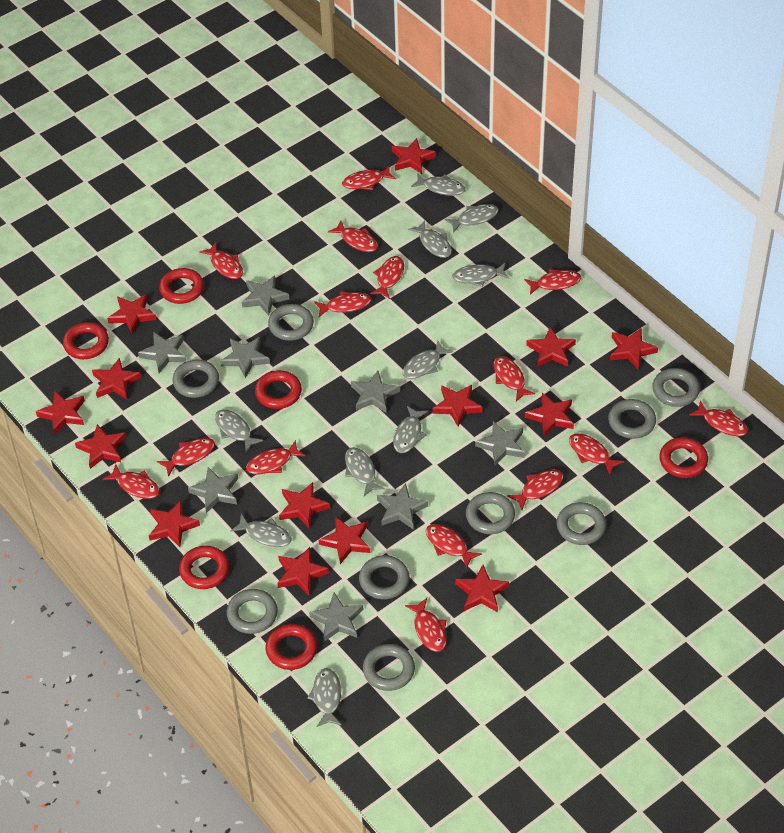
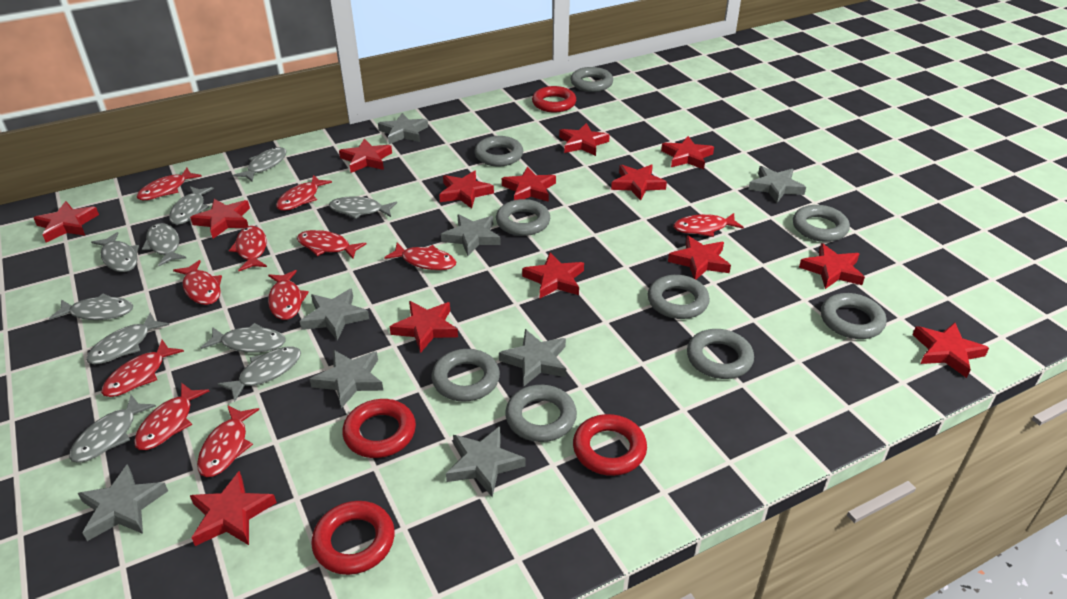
red fish: 15 -> 11
red ring: 6 -> 4

